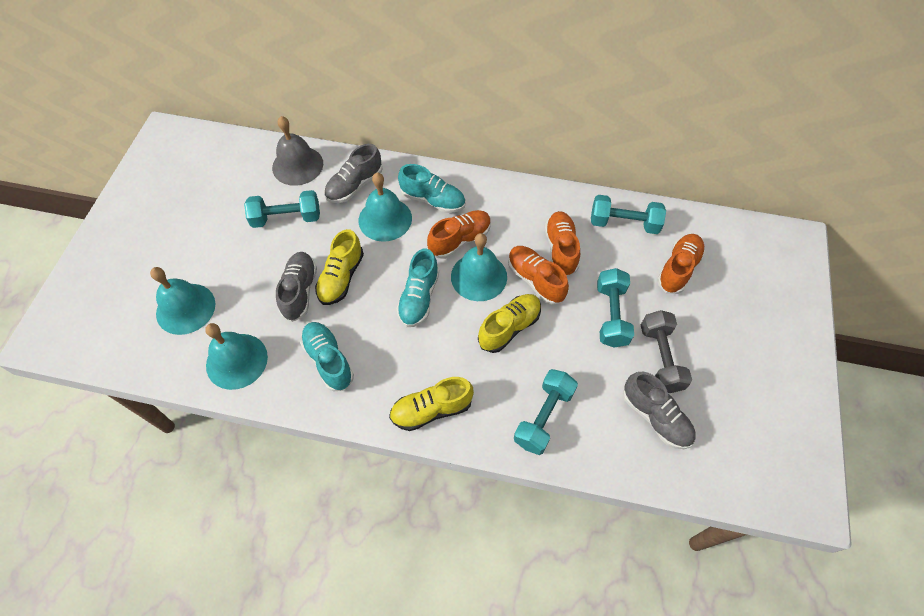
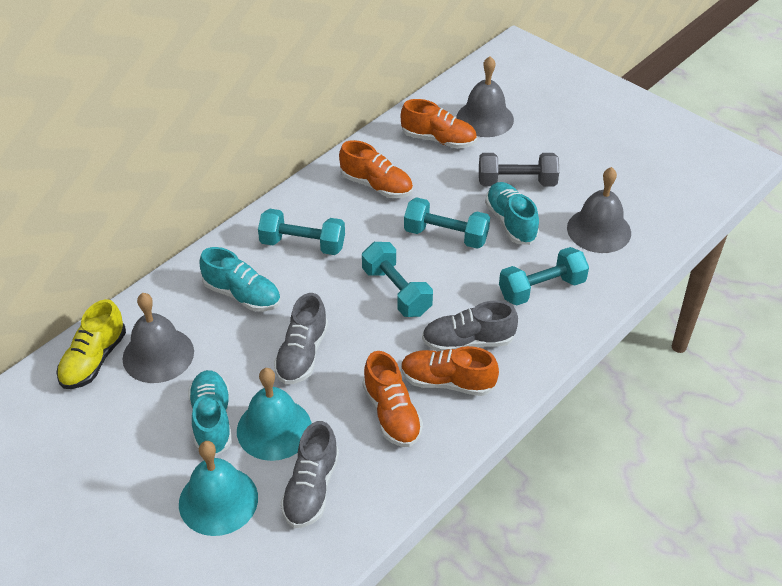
grey bell: 1 -> 3
turquoise bell: 4 -> 2
yellow shoe: 3 -> 1

